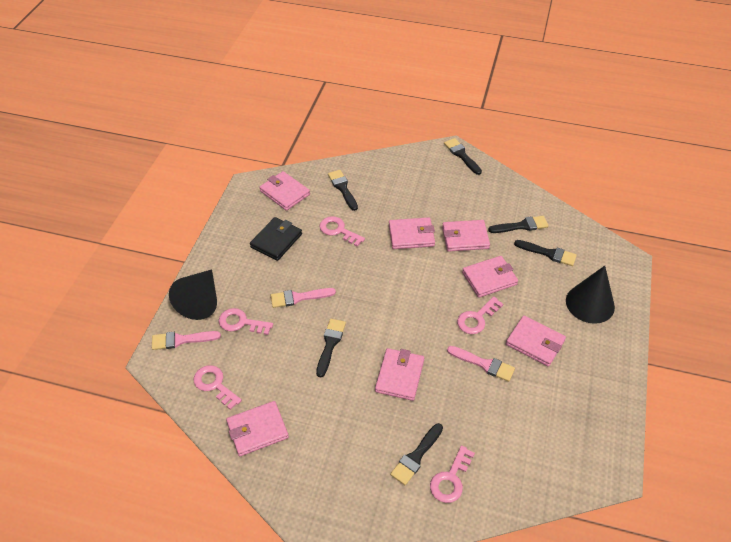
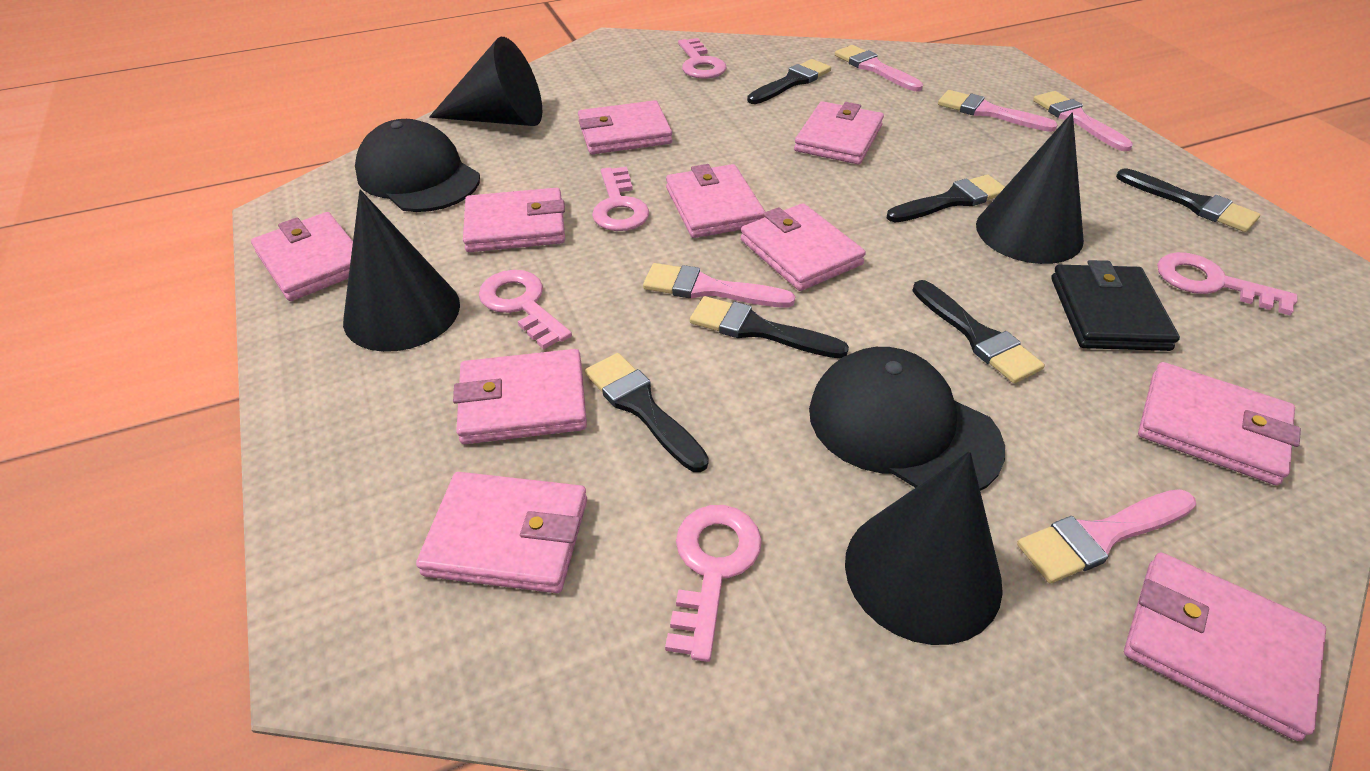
black cap: 0 -> 2
black cone: 2 -> 4
pink brush: 3 -> 5
pink wallet: 7 -> 10

